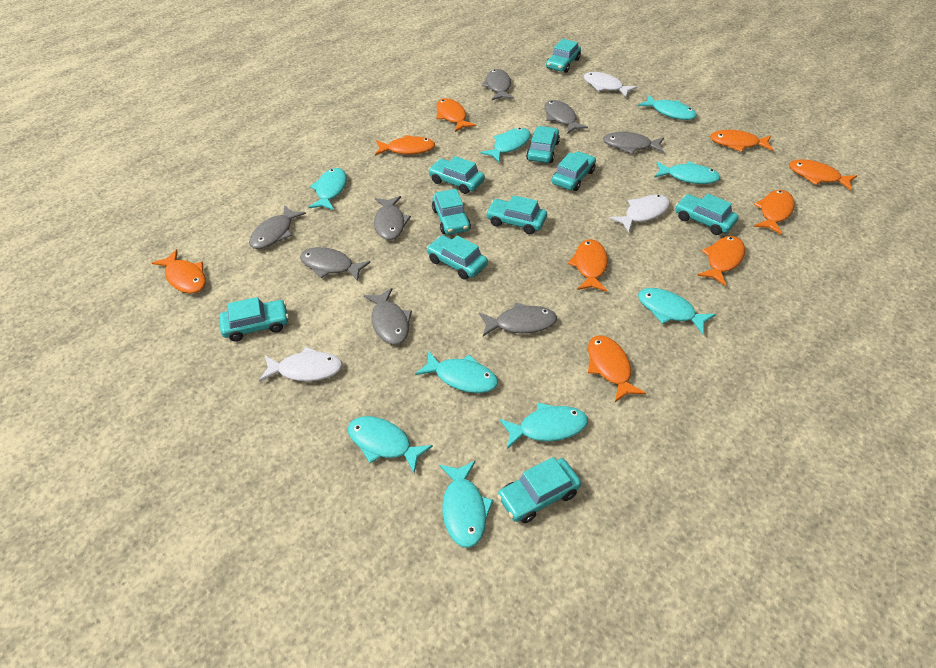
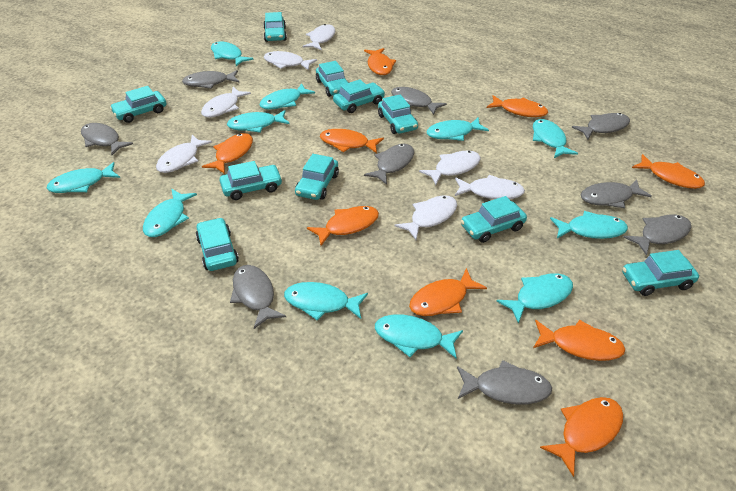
grey fish: 8 -> 9
turquoise fish: 9 -> 11
white fish: 3 -> 7

